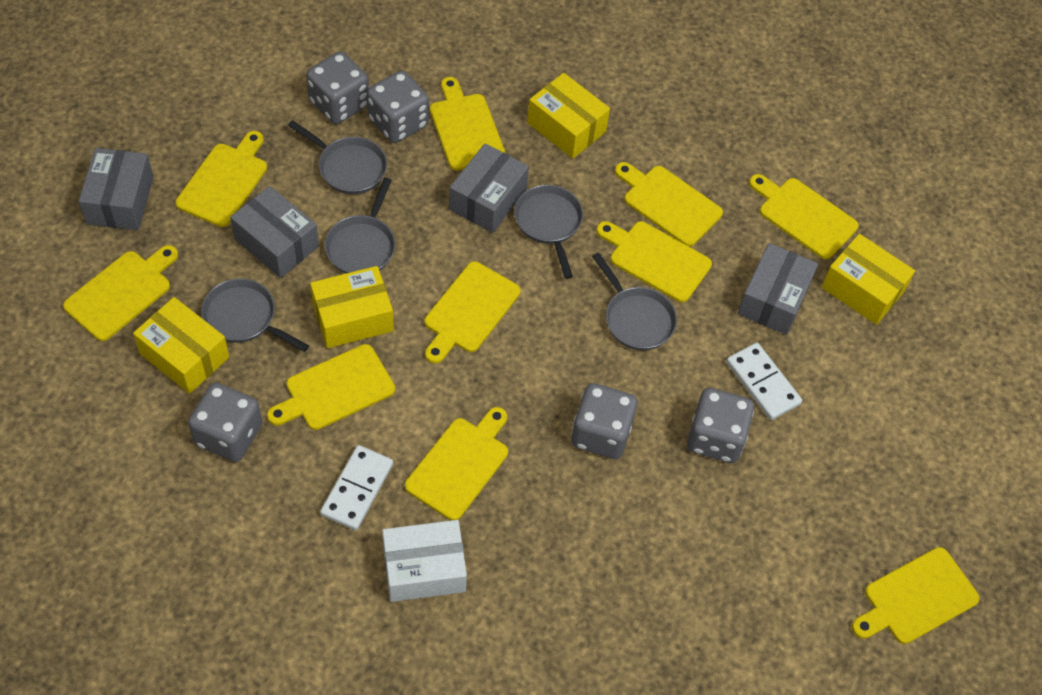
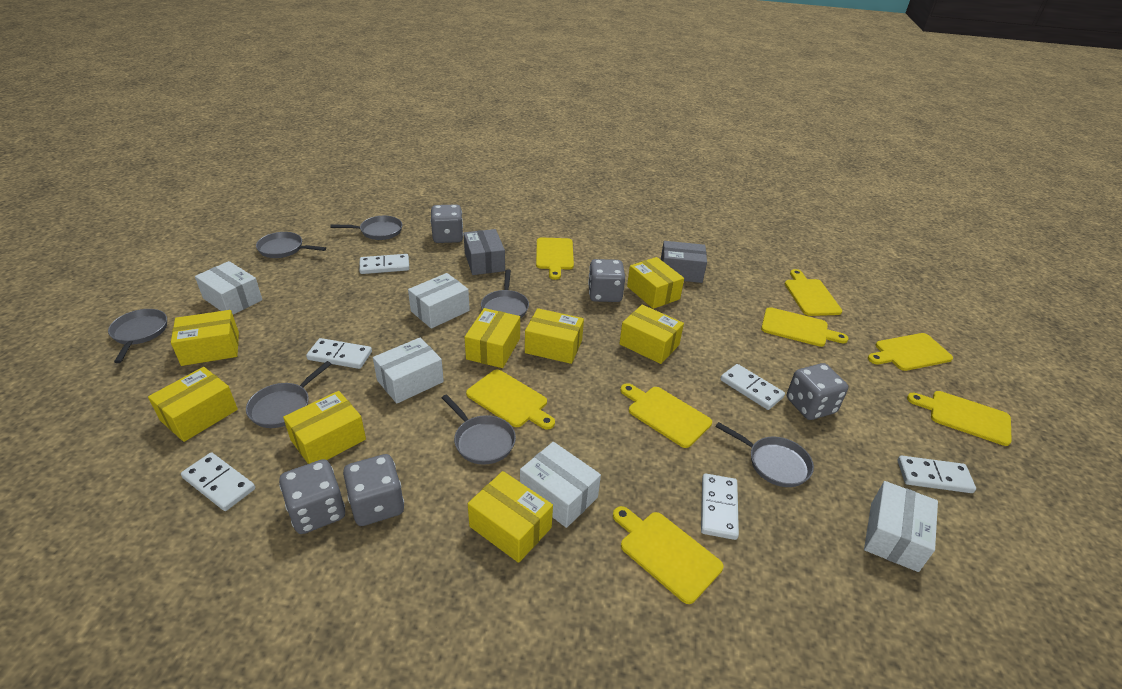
grey box: 4 -> 2
grey pan: 5 -> 7
white box: 1 -> 5
white domino: 2 -> 6
yellow box: 4 -> 8
yellow cutting board: 10 -> 8

